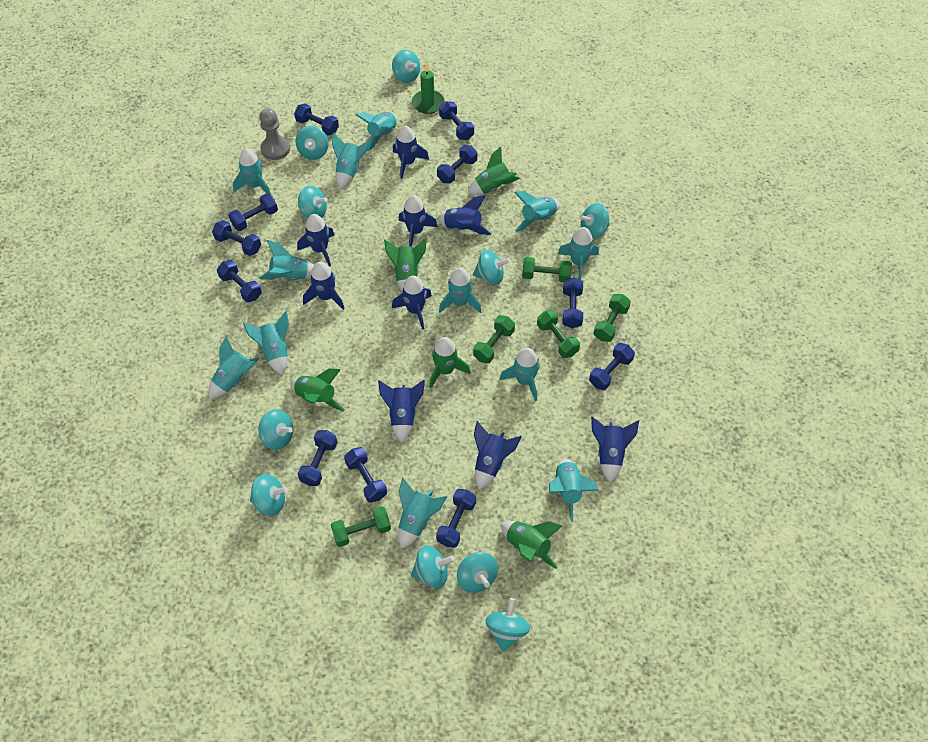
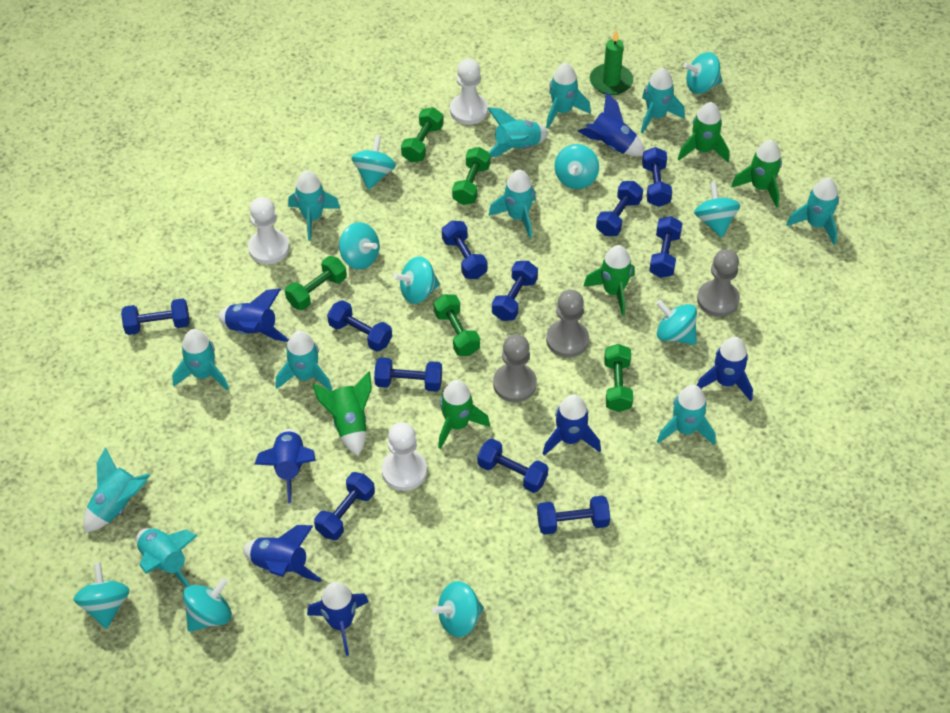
blue rocket: 9 -> 7
grey pawn: 1 -> 3
turquoise rocket: 12 -> 11
white pawn: 0 -> 3

